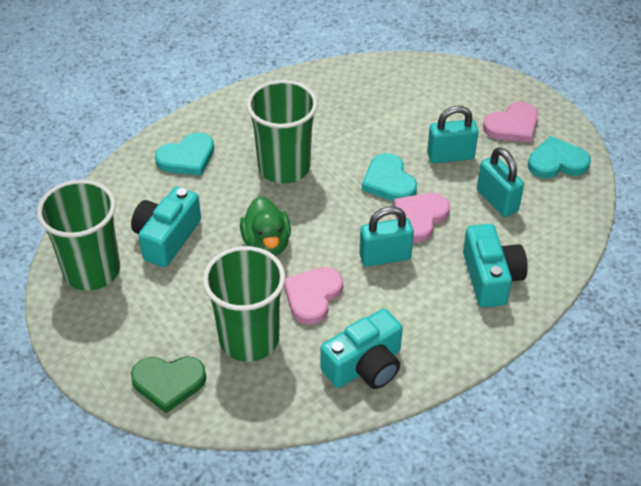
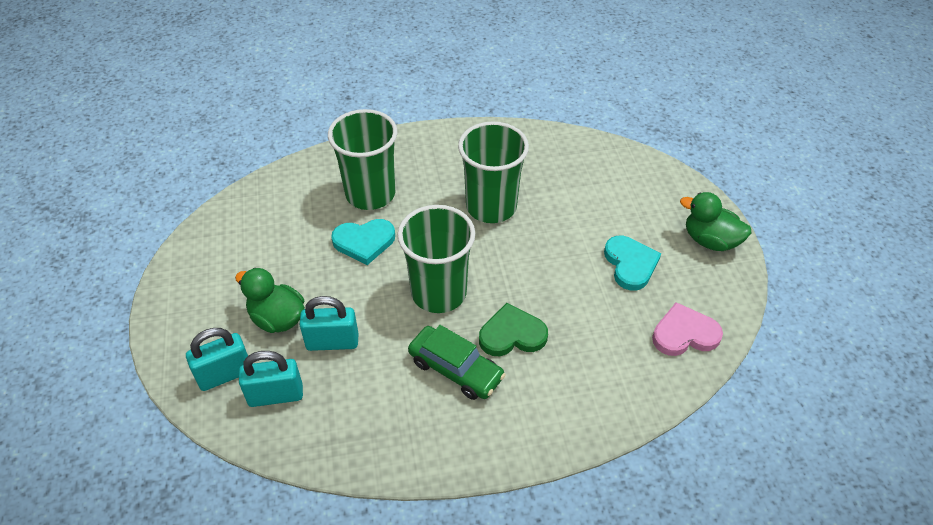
green car: 0 -> 1
green duck: 1 -> 2
pink heart: 3 -> 1
turquoise camera: 3 -> 0
turquoise heart: 3 -> 2

